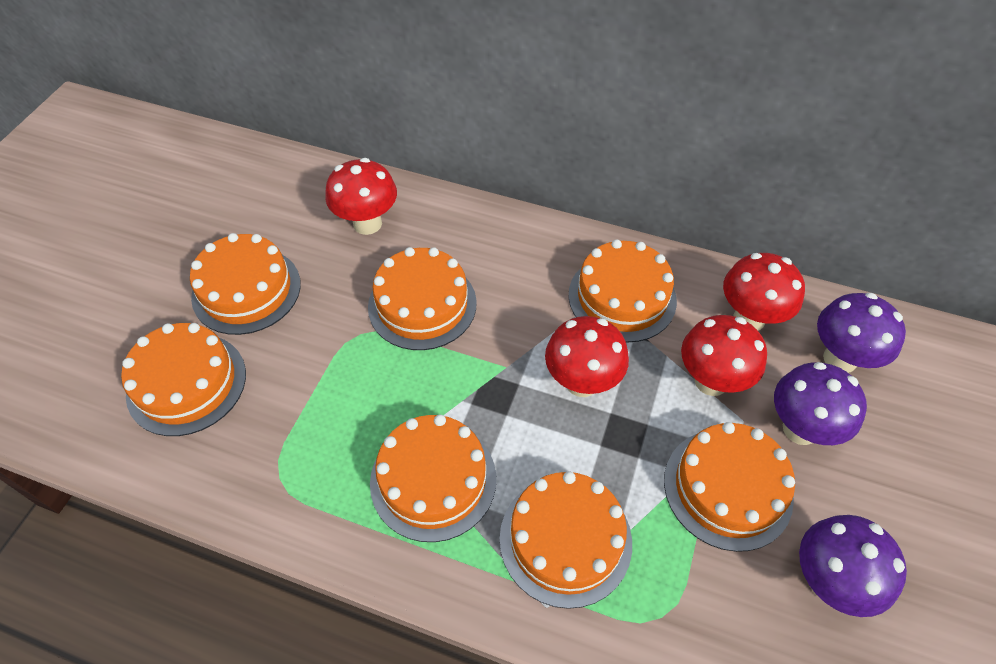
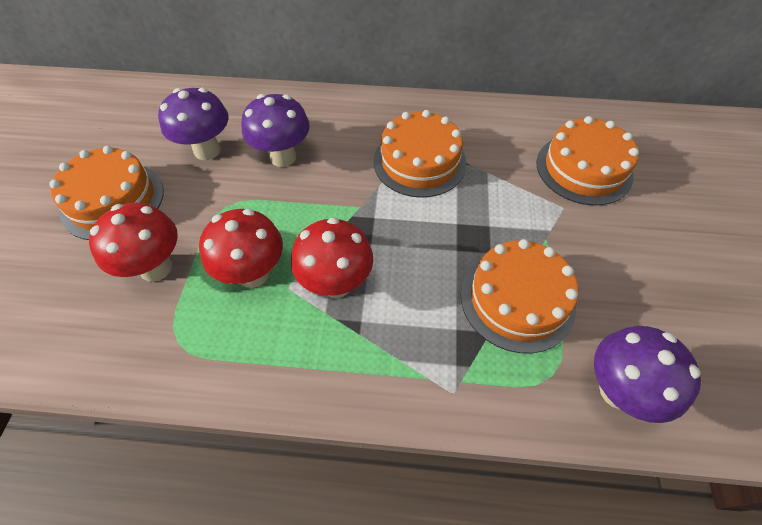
orange cake: 7 -> 4
red mushroom: 4 -> 3

